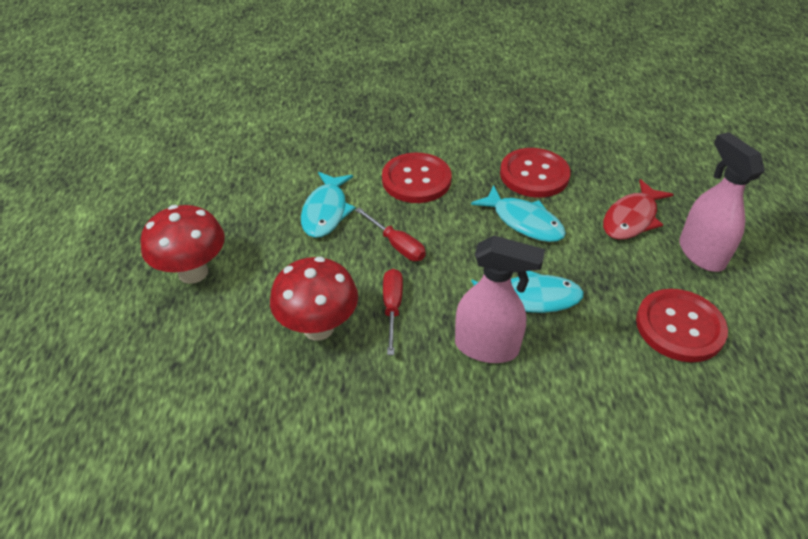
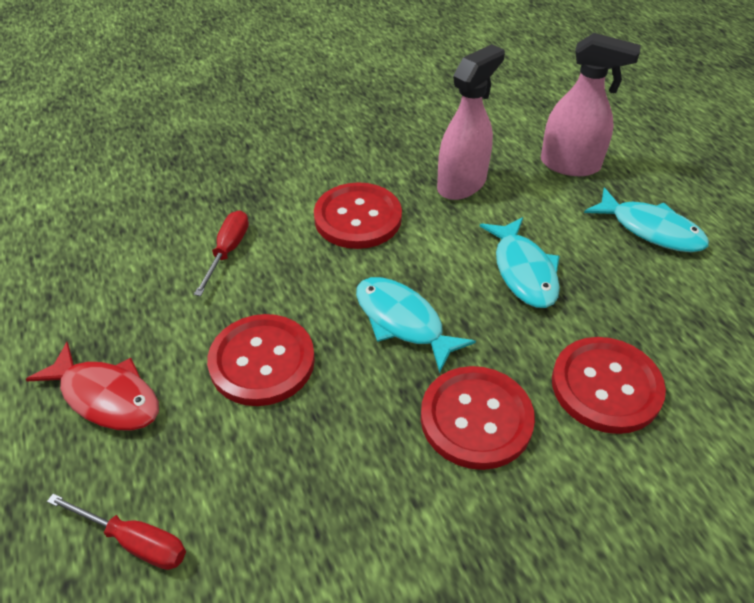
red button: 3 -> 4
red mushroom: 2 -> 0

